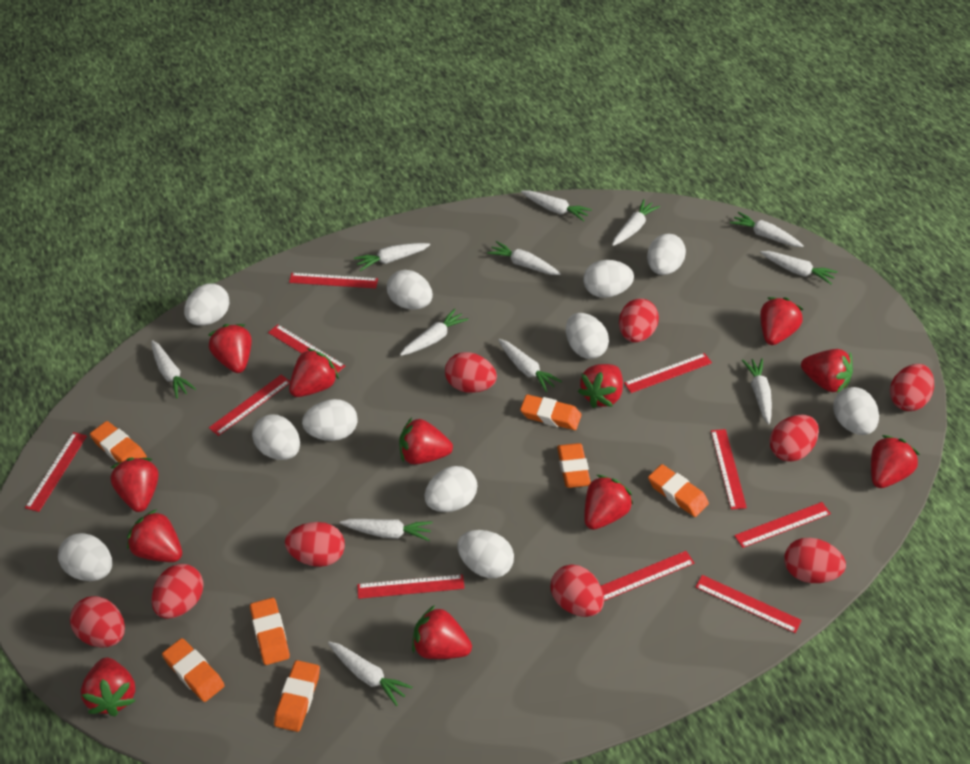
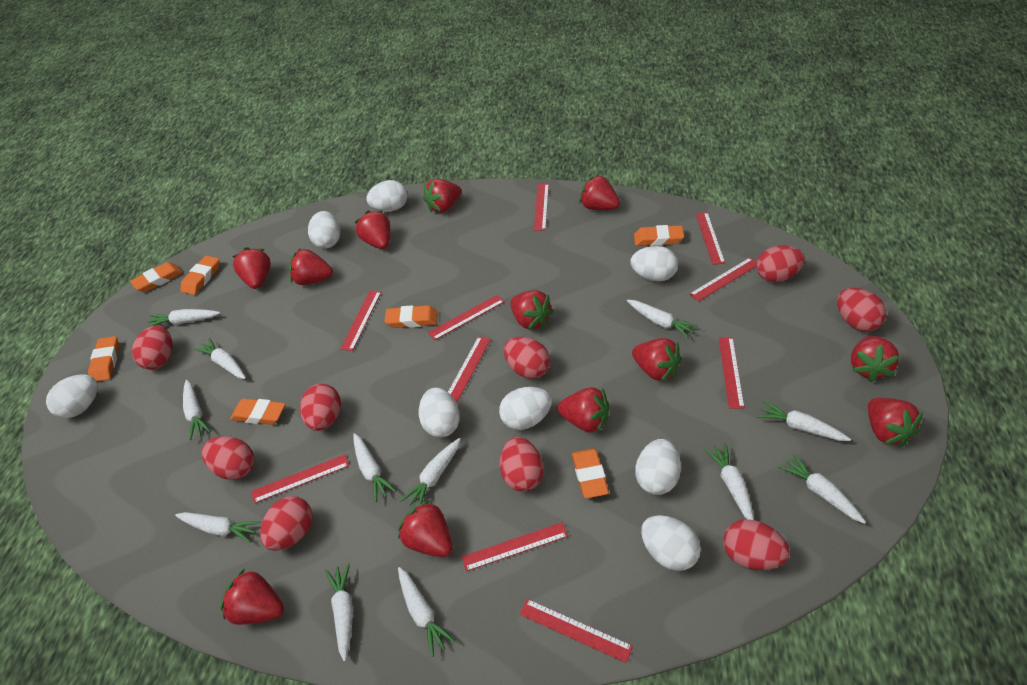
white egg: 11 -> 8

